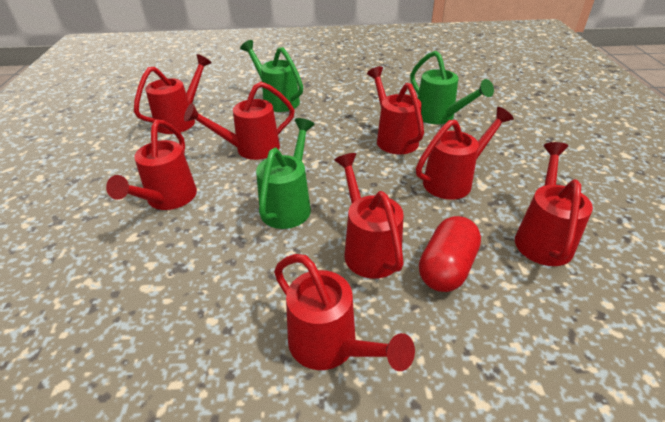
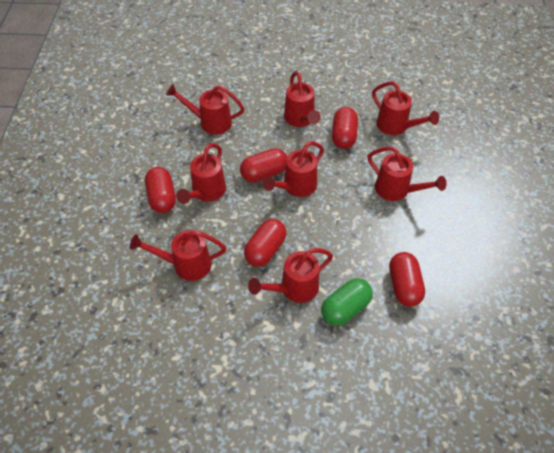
green capsule: 0 -> 1
green watering can: 3 -> 0
red capsule: 1 -> 5

